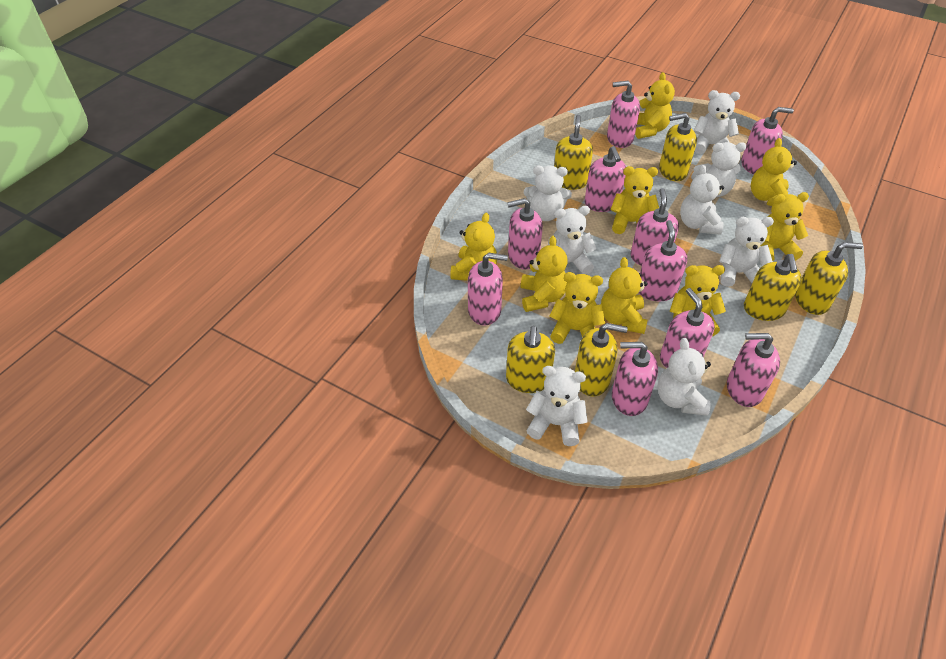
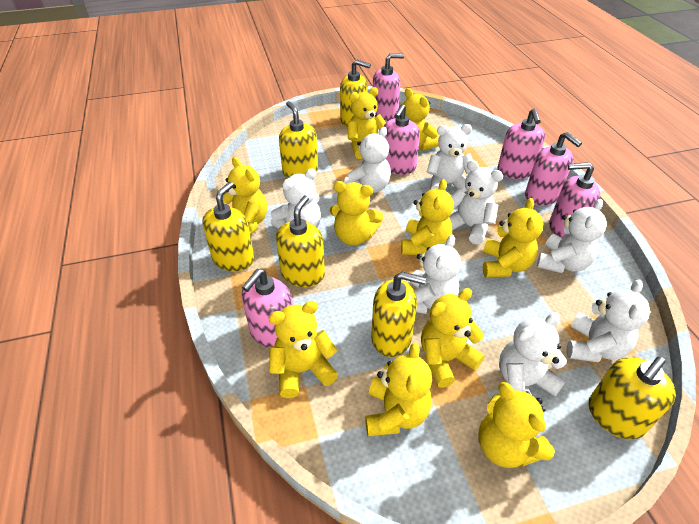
pink soap dispenser: 10 -> 6
yellow teddy bear: 9 -> 10

